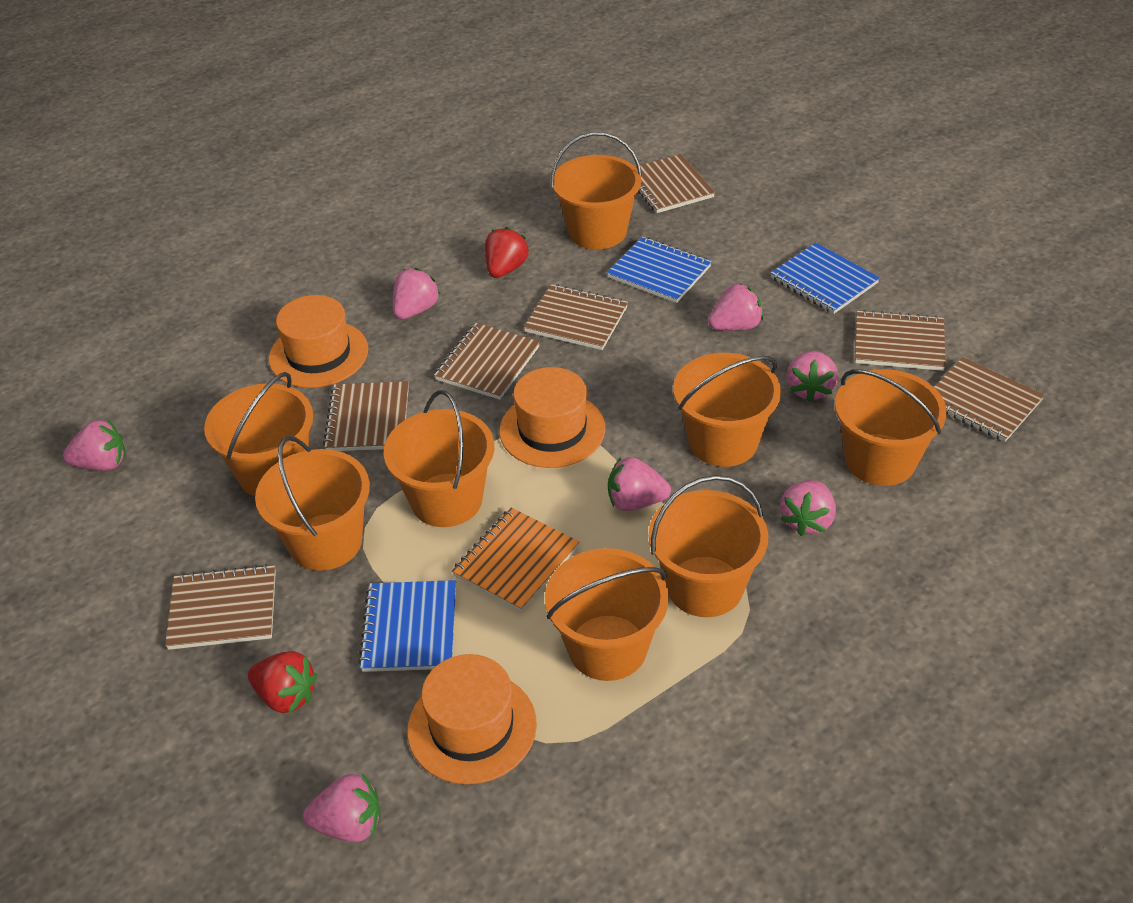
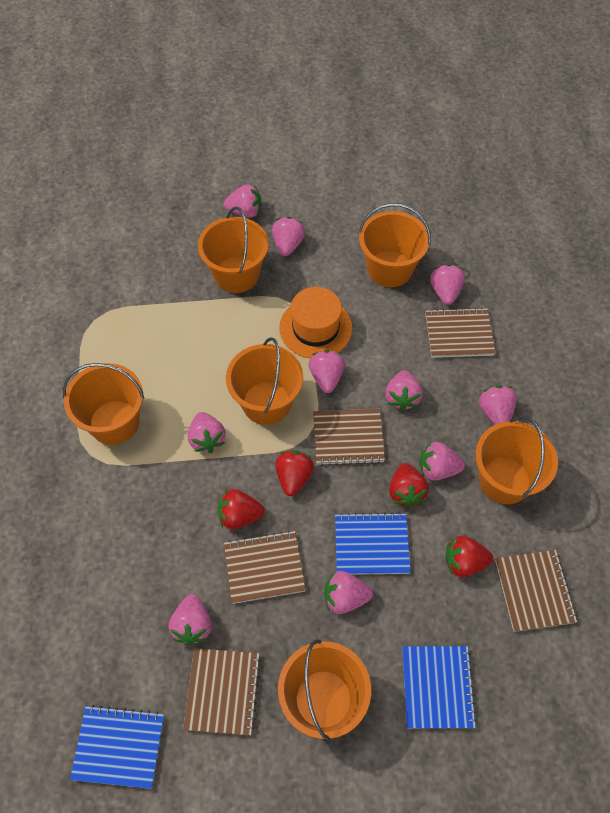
brown notebook: 7 -> 5
orange bucket: 8 -> 6
orange hat: 3 -> 1
orange notebook: 1 -> 0
pink strawberry: 7 -> 10
red strawberry: 2 -> 4

